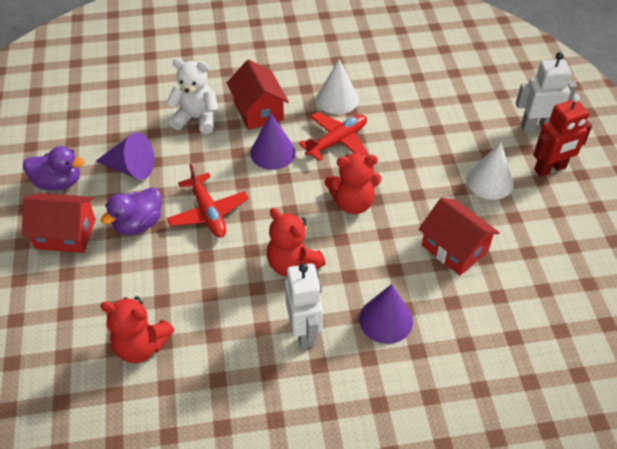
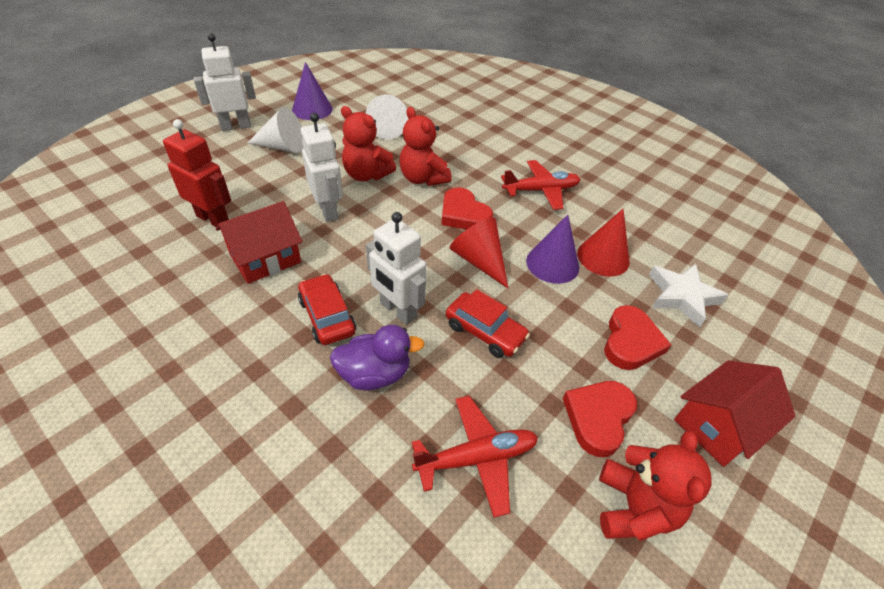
purple cone: 3 -> 2
purple duck: 2 -> 1
red car: 0 -> 2
red cone: 0 -> 2
red heart: 0 -> 3
red house: 3 -> 2
white robot: 2 -> 3
white star: 0 -> 1
white teddy bear: 1 -> 0

